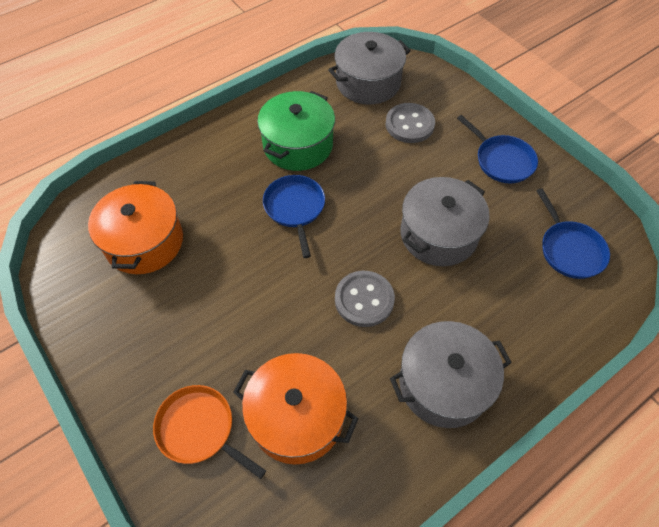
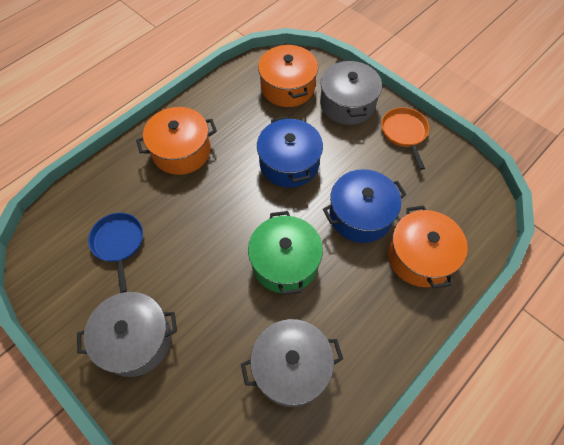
blue pan: 3 -> 1
blue pot: 0 -> 2
grey button: 2 -> 0
orange pot: 2 -> 3

